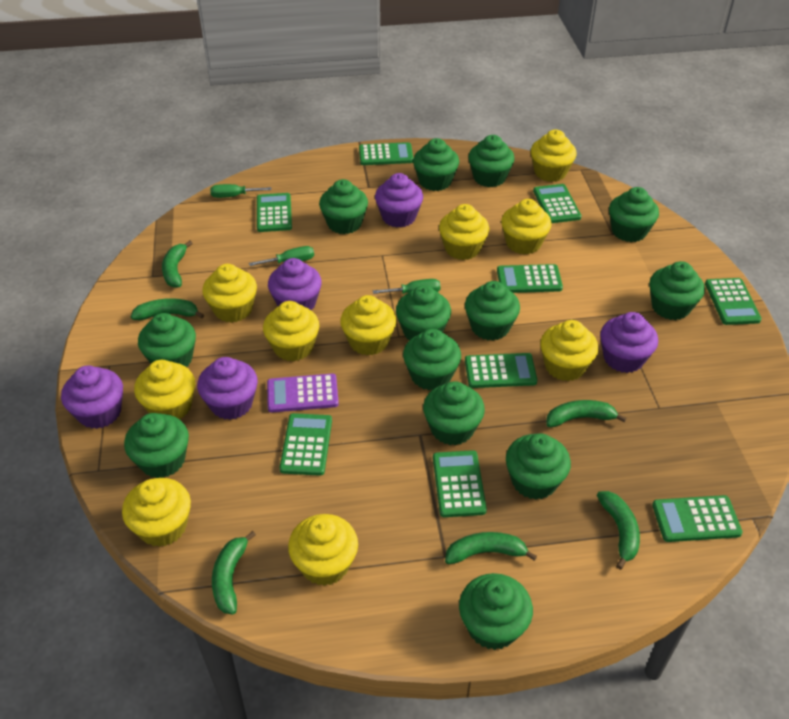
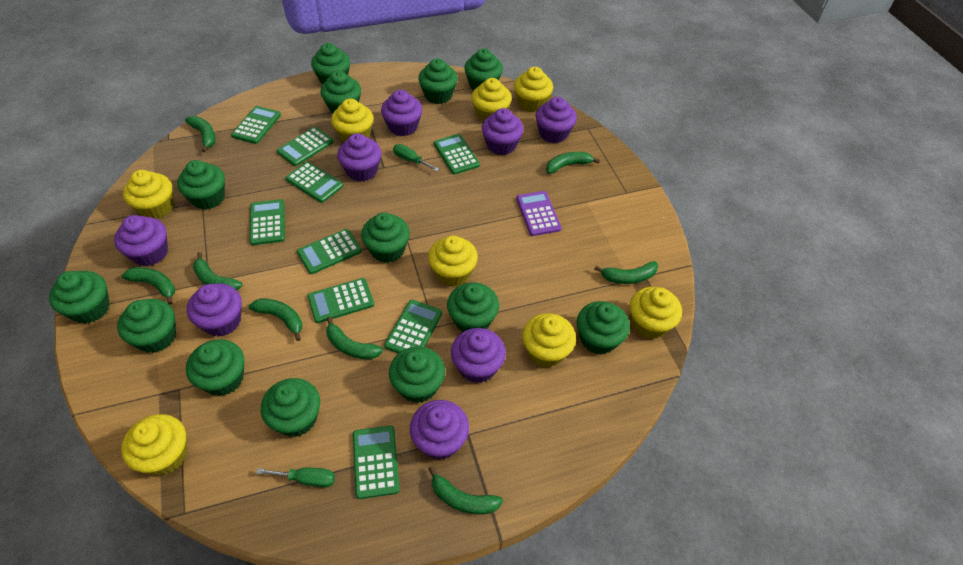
green banana: 6 -> 8
green screwdriver: 3 -> 2
purple cupcake: 5 -> 8
yellow cupcake: 10 -> 8

